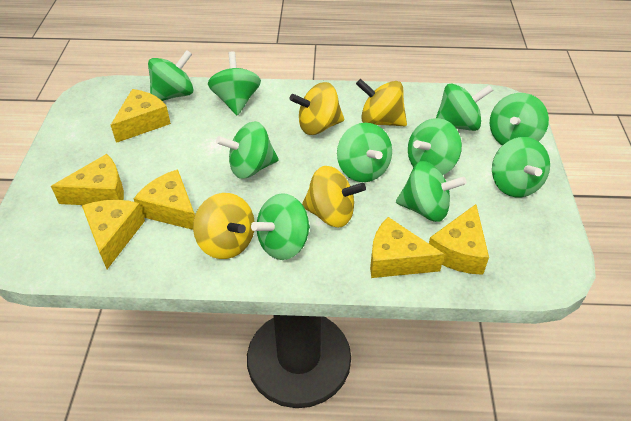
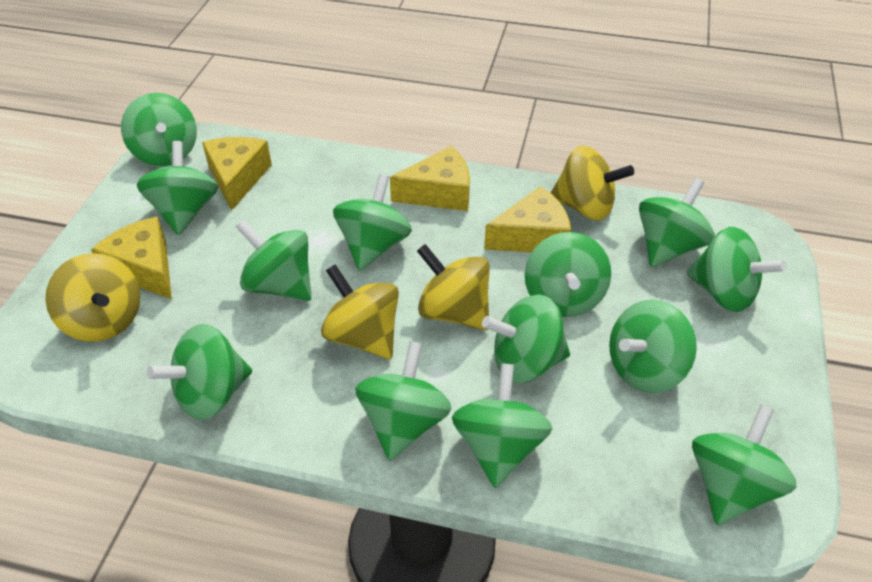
green spinning top: 10 -> 13
yellow cheese: 6 -> 4

